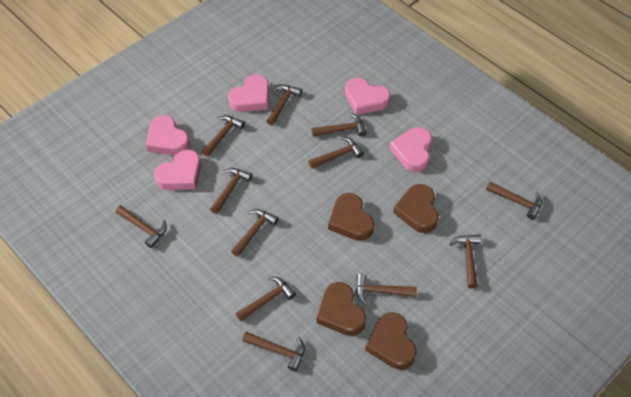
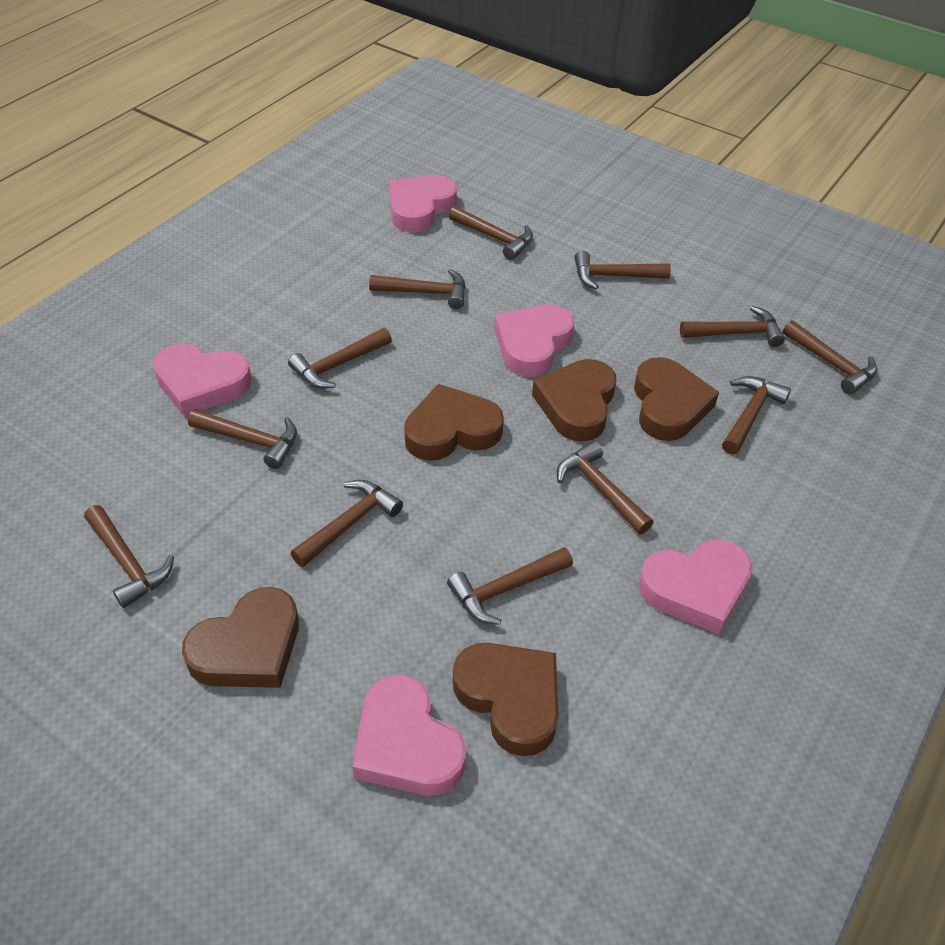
brown heart: 4 -> 5

